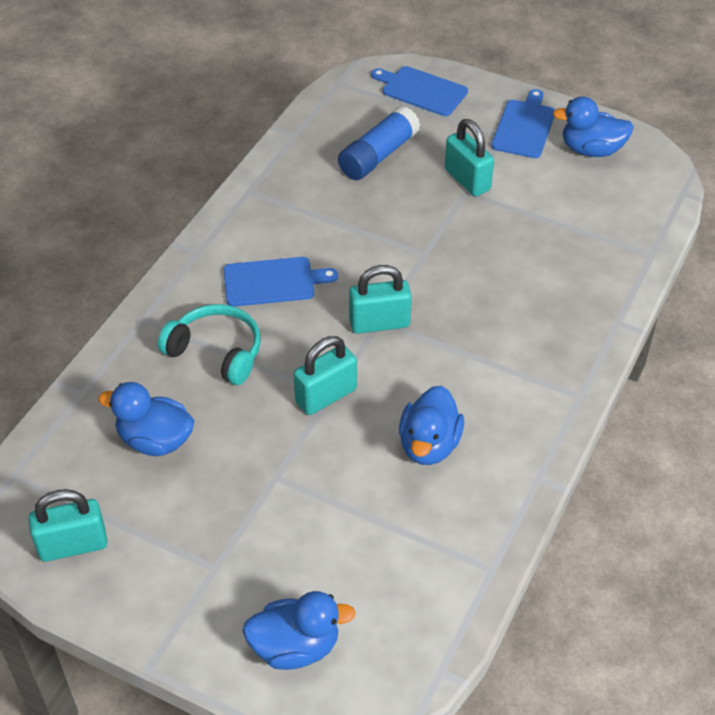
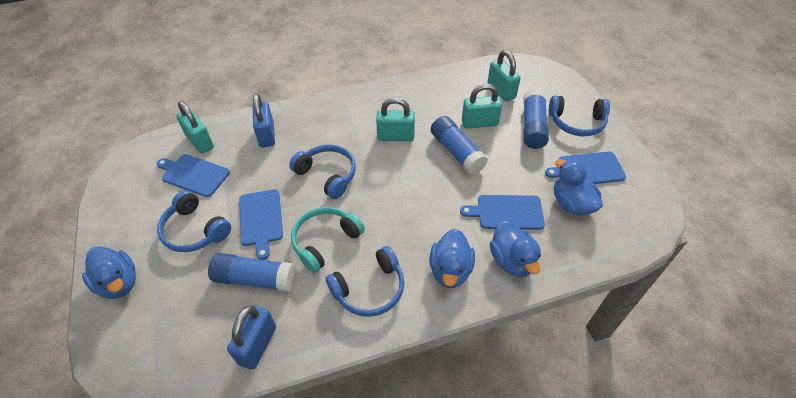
blue cutting board: 3 -> 4
blue glue stick: 1 -> 3
blue headphones: 0 -> 4
blue padlock: 0 -> 2

